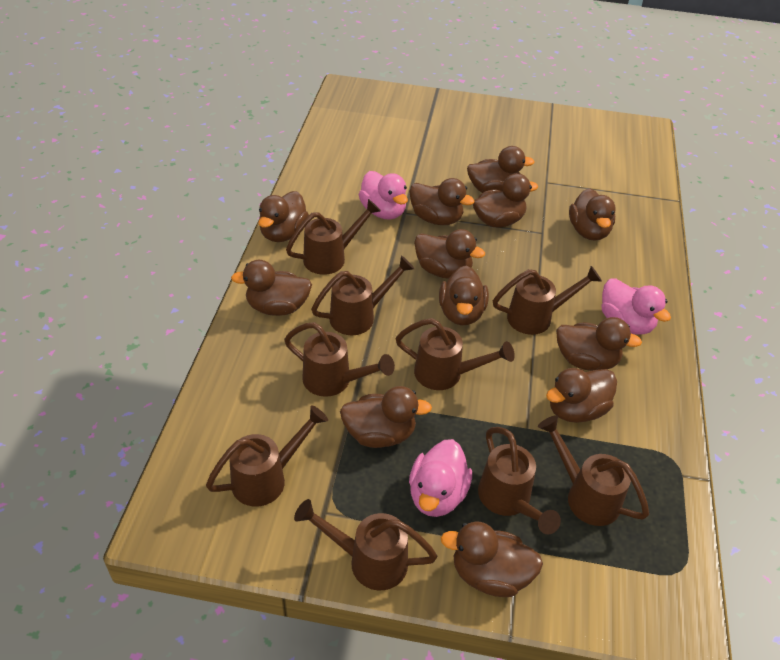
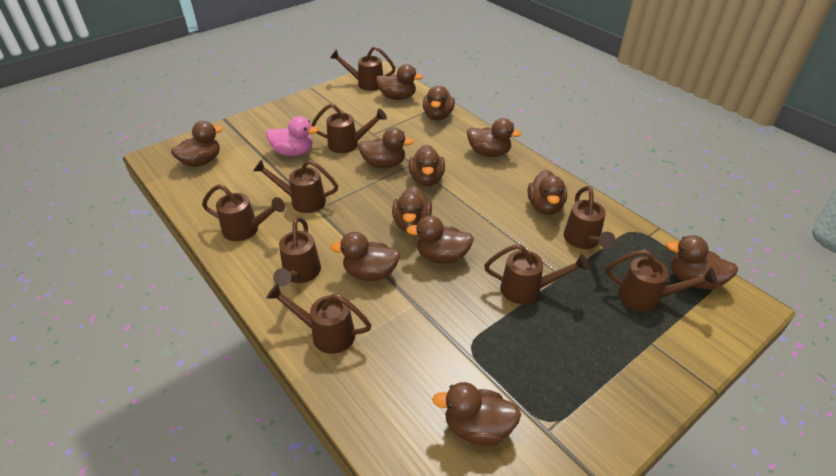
pink duck: 3 -> 1

